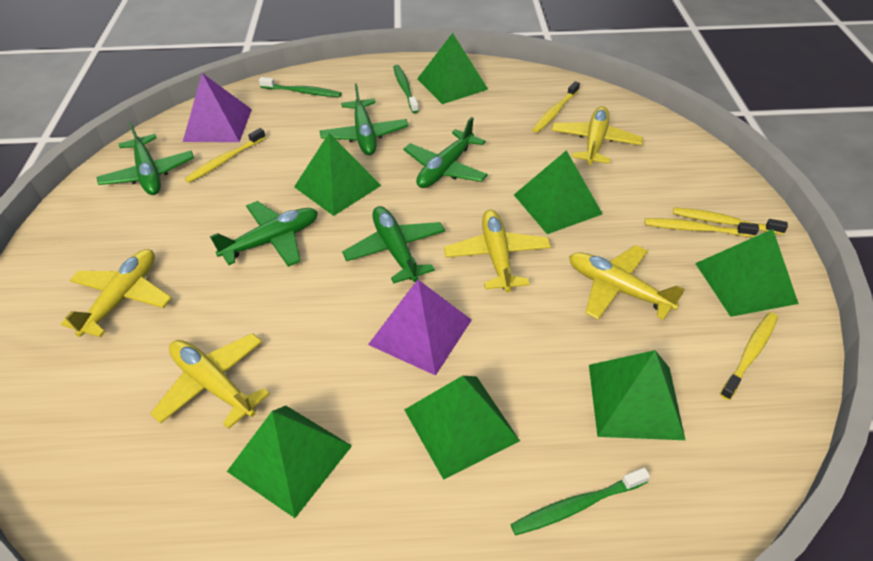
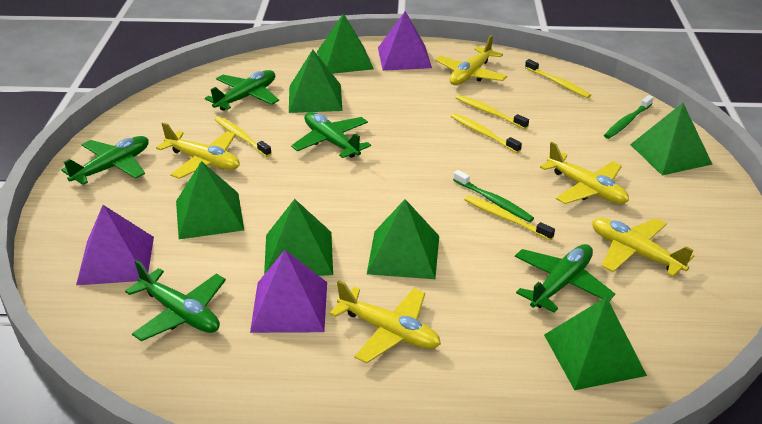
green toothbrush: 3 -> 2
purple pyramid: 2 -> 3

